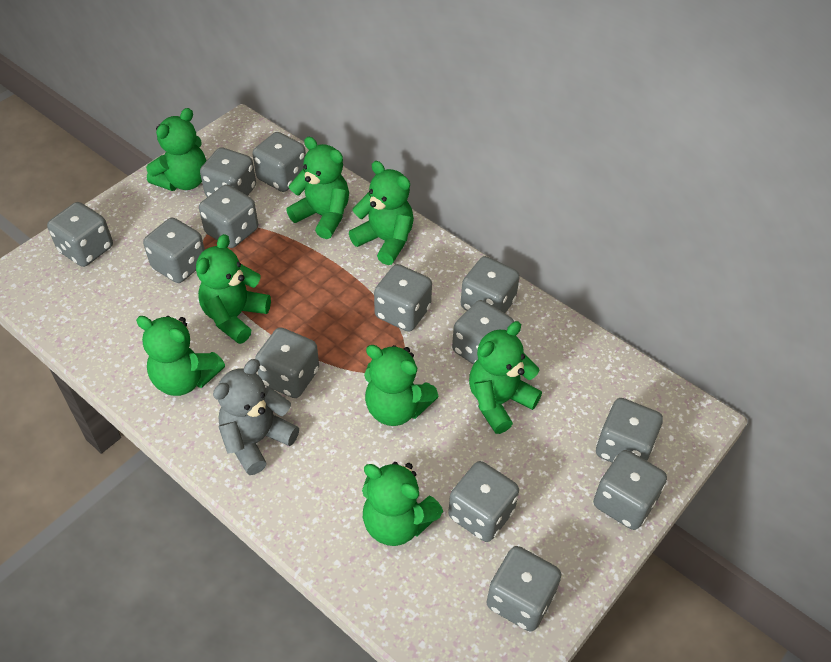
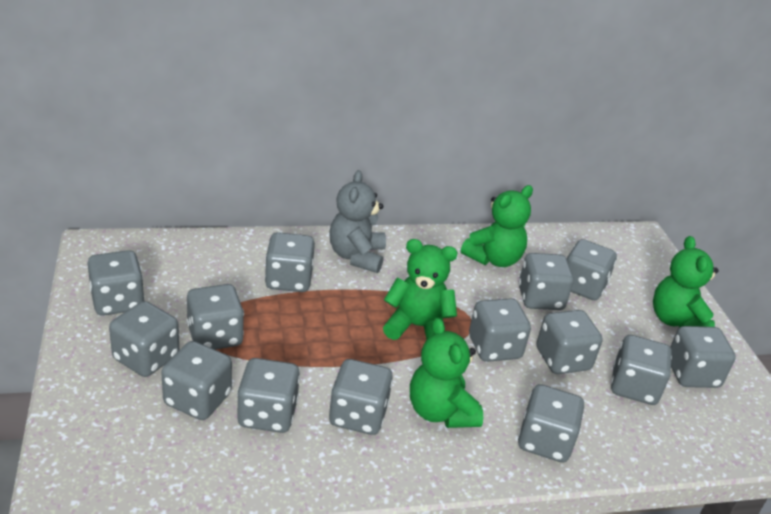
green teddy bear: 8 -> 4
grey dice: 13 -> 14

